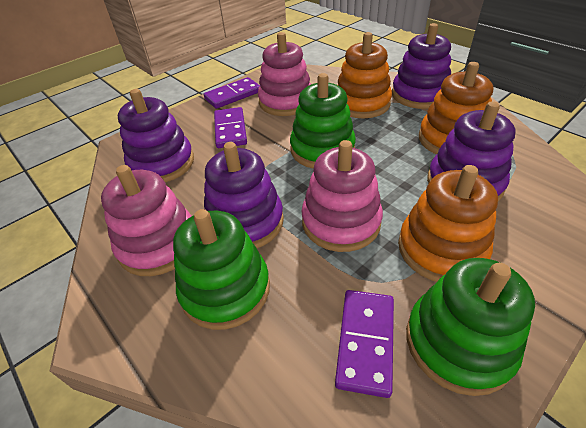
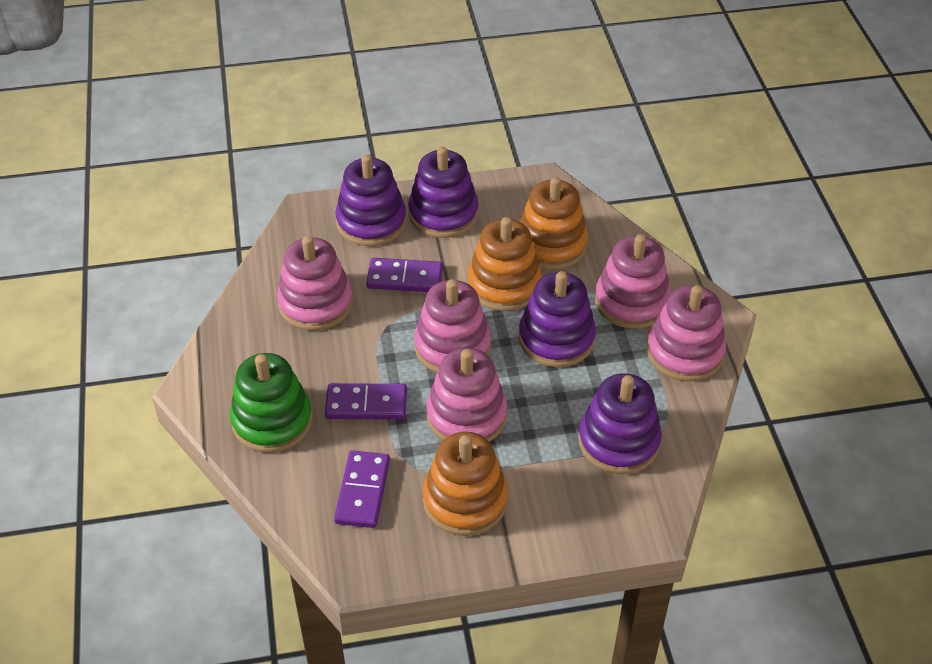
green stacking toy: 3 -> 1
pink stacking toy: 3 -> 5

